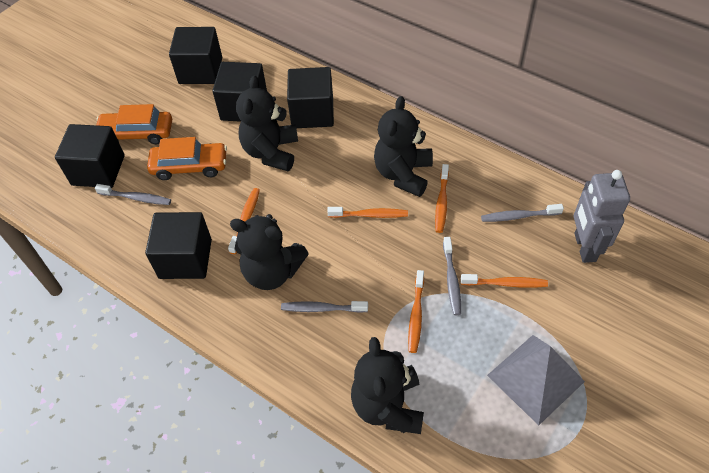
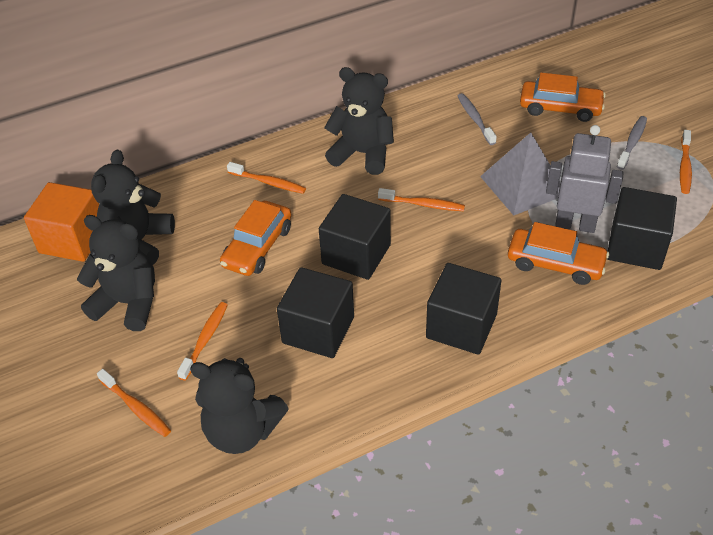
black cube: 5 -> 4
grey toothbrush: 4 -> 2
orange car: 2 -> 3
orange cube: 0 -> 1

